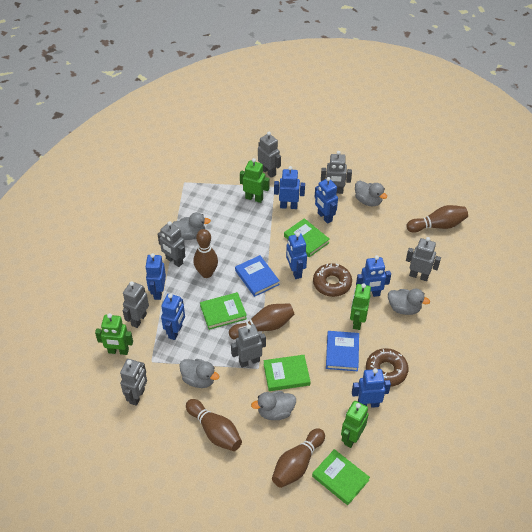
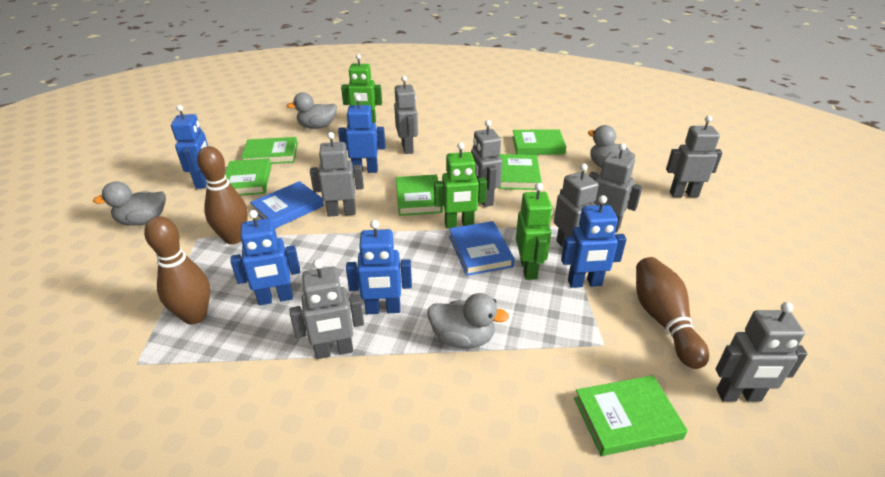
blue robot: 7 -> 5
brown bowling pin: 5 -> 3
brown donut: 2 -> 0
green book: 4 -> 6
green robot: 4 -> 3
grey duck: 5 -> 4
grey robot: 7 -> 8

